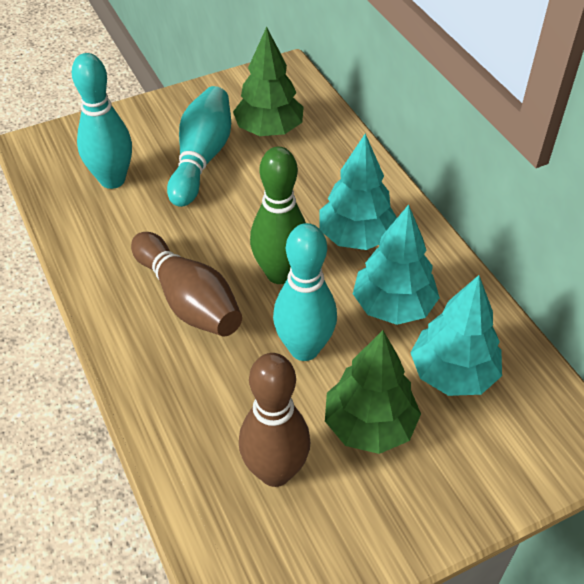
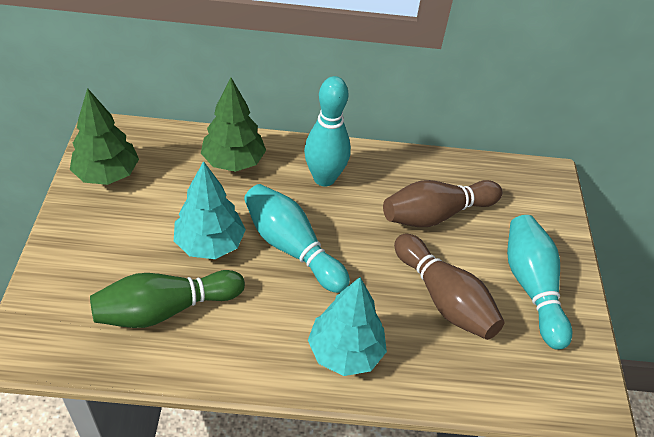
turquoise tree: 3 -> 2

